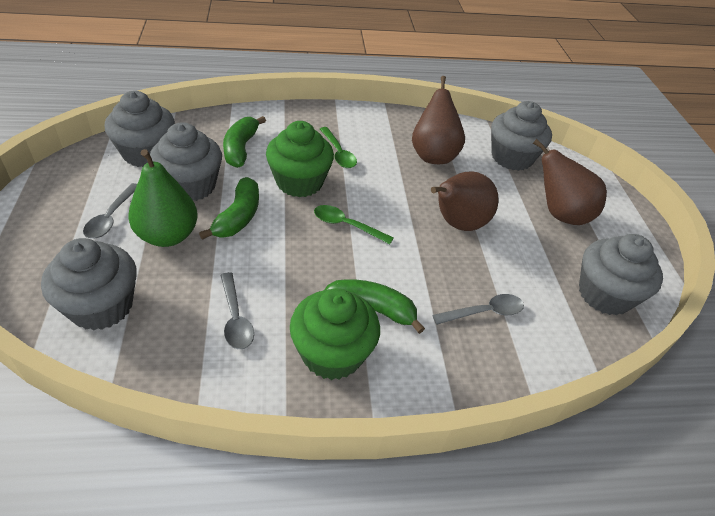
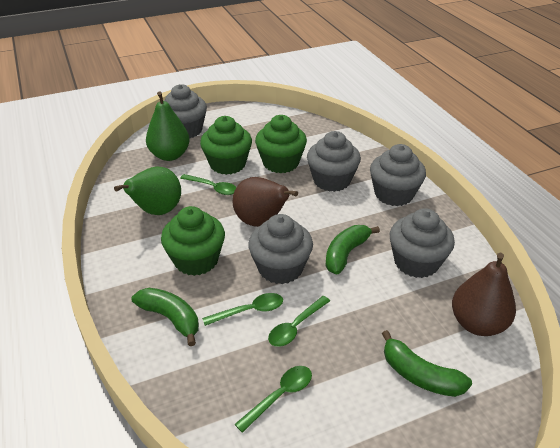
brown pear: 3 -> 2
green cupcake: 2 -> 3
green pear: 1 -> 2
green spoon: 2 -> 4
grey spoon: 3 -> 0

